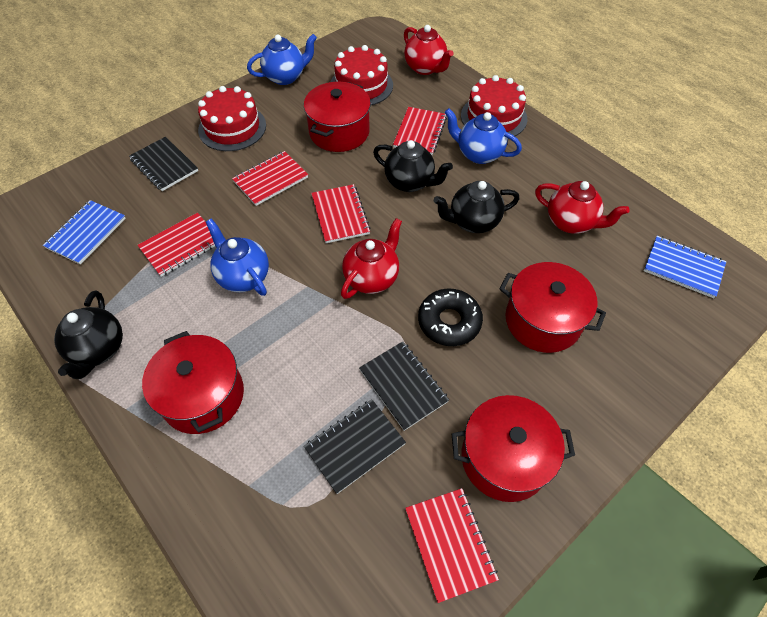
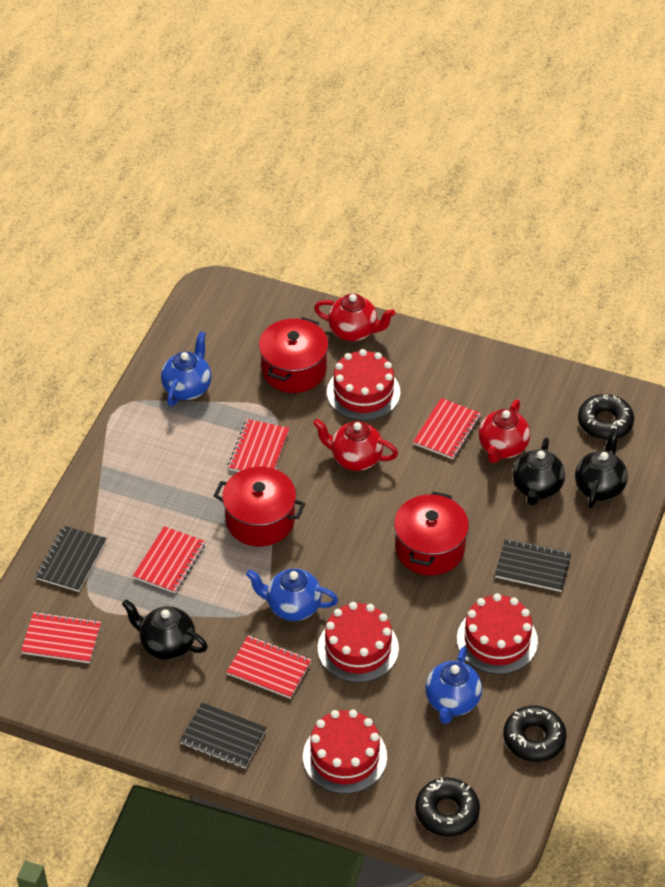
black donut: 1 -> 3
blue notebook: 2 -> 0
red cake: 3 -> 4
red pot: 4 -> 3

